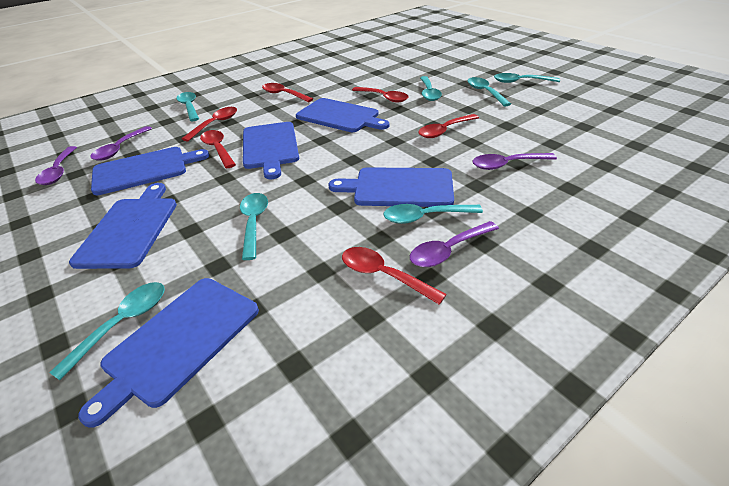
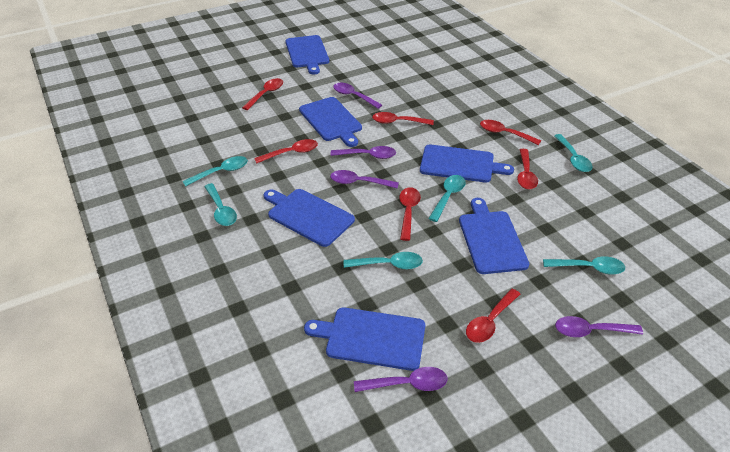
purple spoon: 4 -> 5
red spoon: 6 -> 7
turquoise spoon: 7 -> 6

